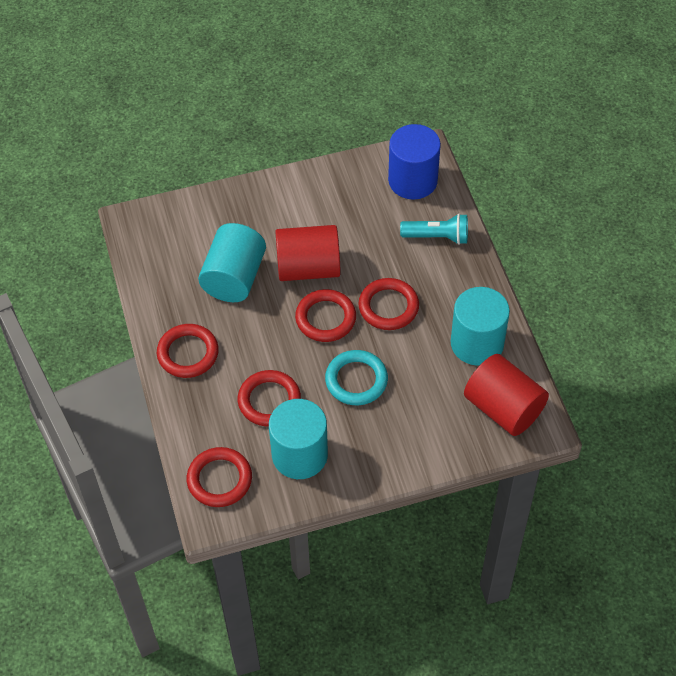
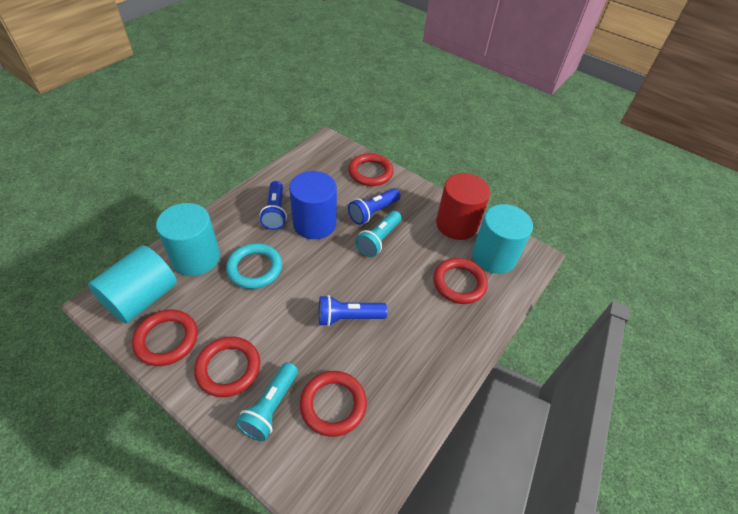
blue flashlight: 0 -> 3
red cylinder: 2 -> 1
turquoise flashlight: 1 -> 2

